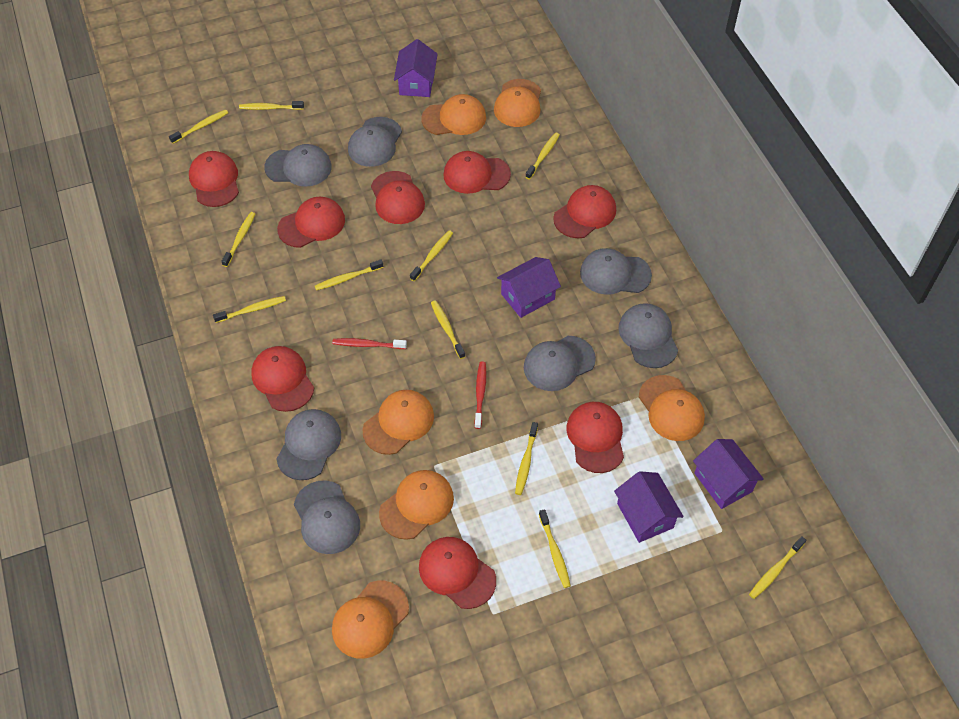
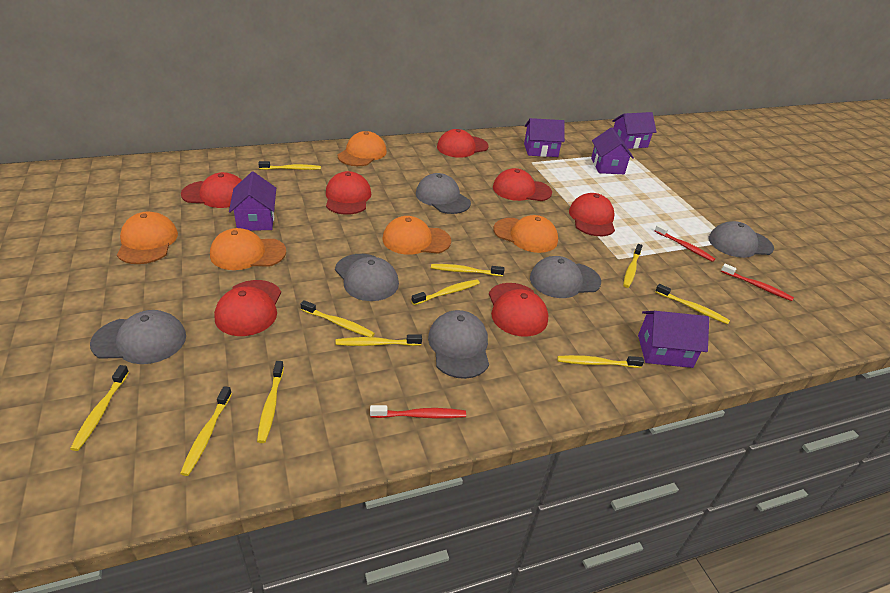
grey cap: 7 -> 6
orange cap: 6 -> 5
purple house: 4 -> 5
red cap: 8 -> 7
red toothbrush: 2 -> 3

